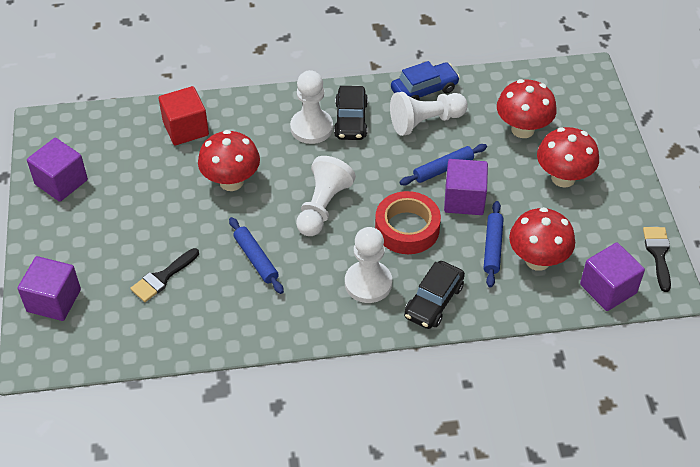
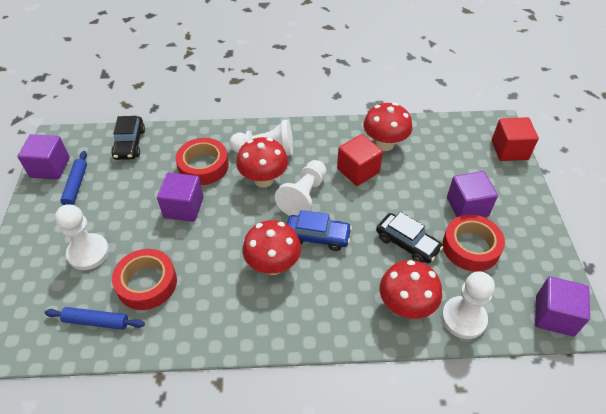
black brush: 2 -> 0
blue rolling pin: 3 -> 2
red cube: 1 -> 2
red tape: 1 -> 3

